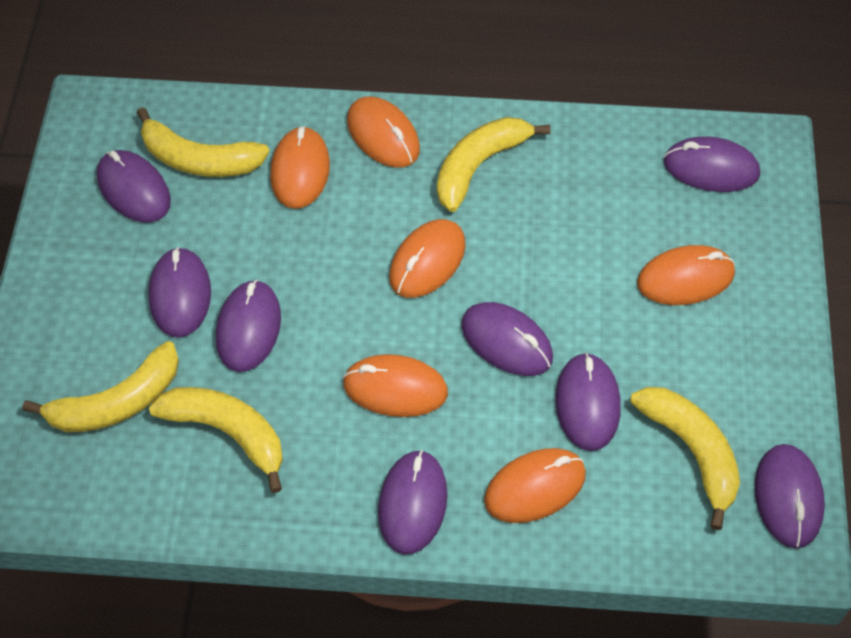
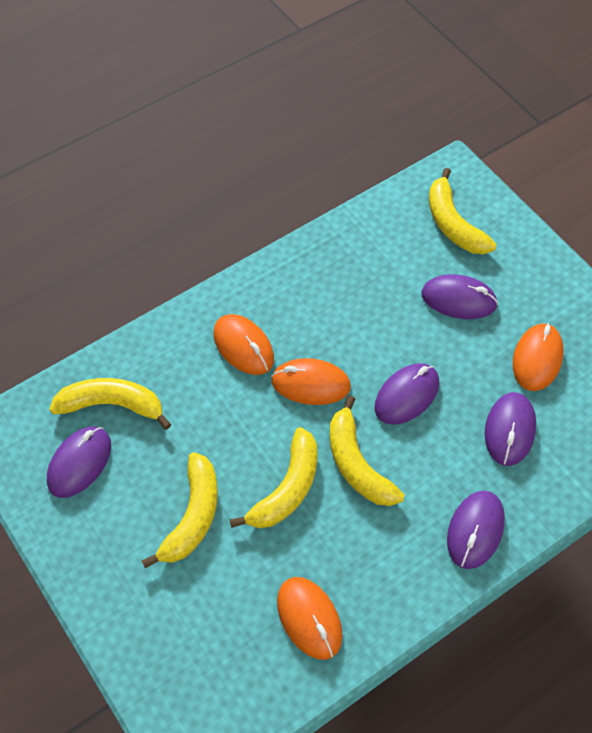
orange mouse: 6 -> 4
purple mouse: 8 -> 5

